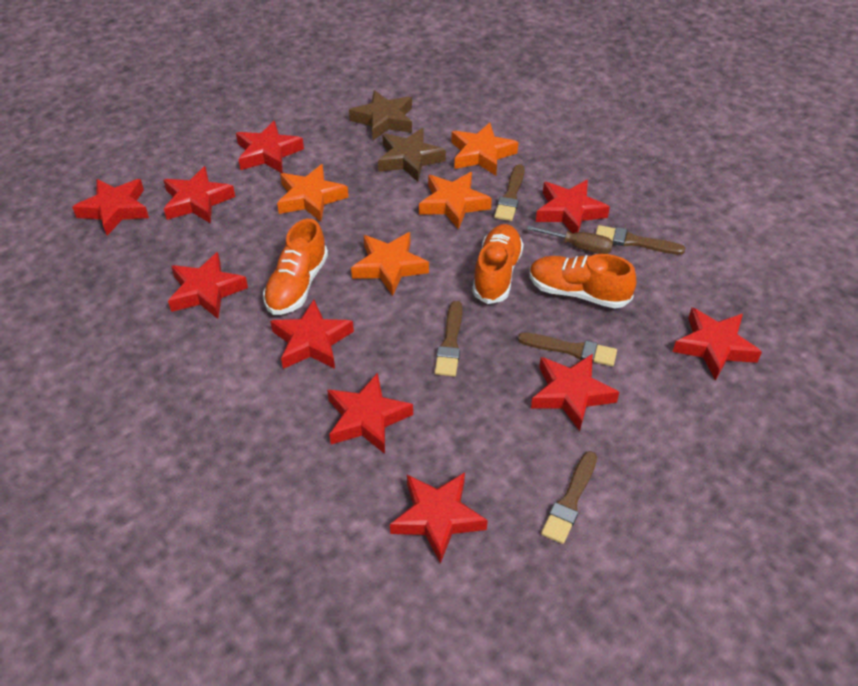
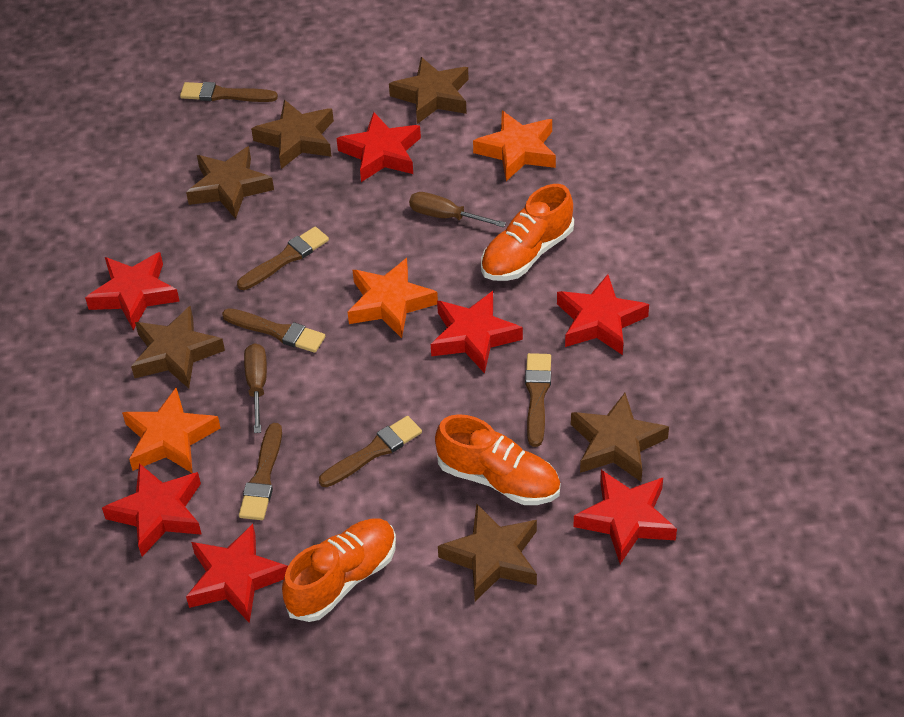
brown brush: 5 -> 6
brown screwdriver: 1 -> 2
brown star: 2 -> 6
orange star: 4 -> 3
red star: 10 -> 7

